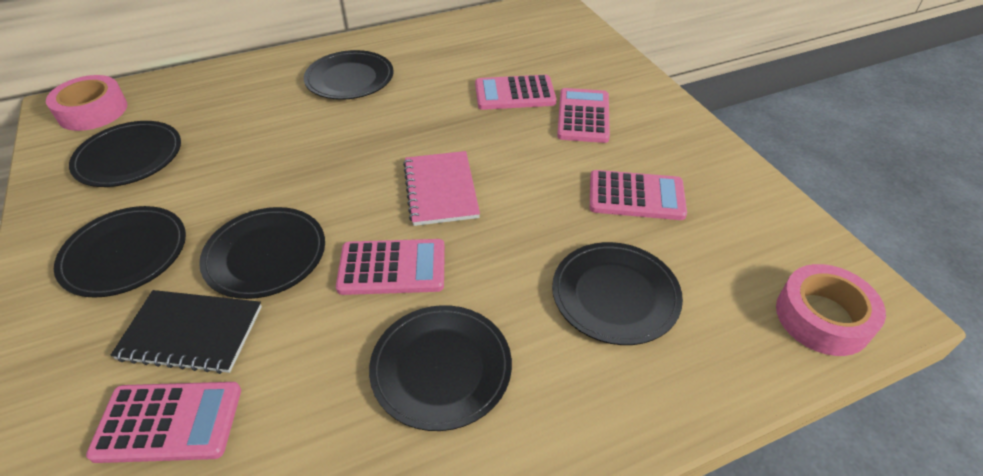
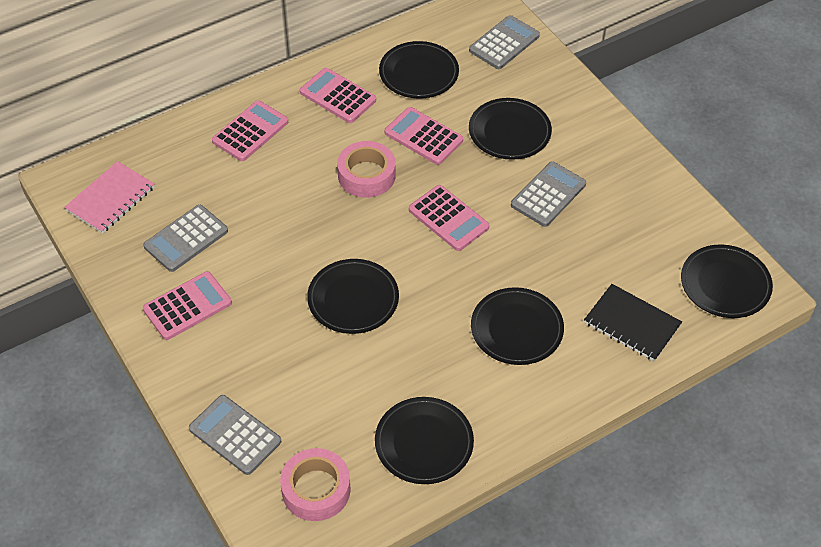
grey calculator: 0 -> 4

